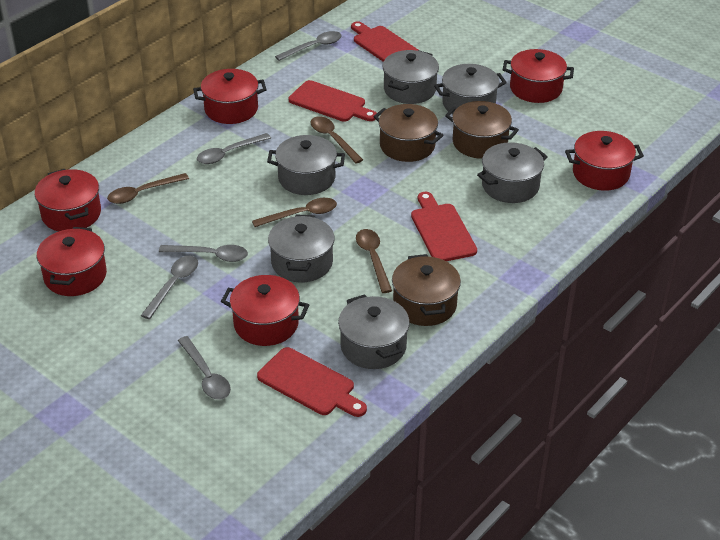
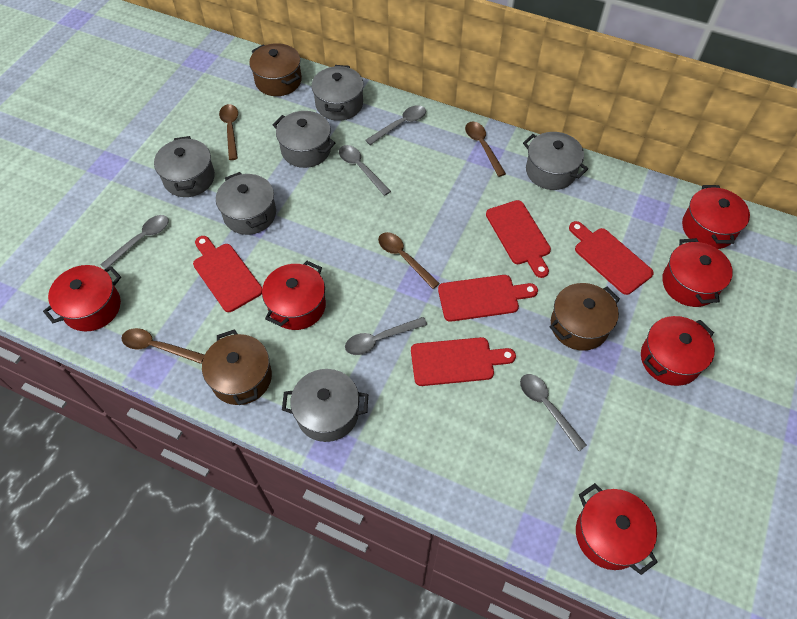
red cutting board: 4 -> 5

